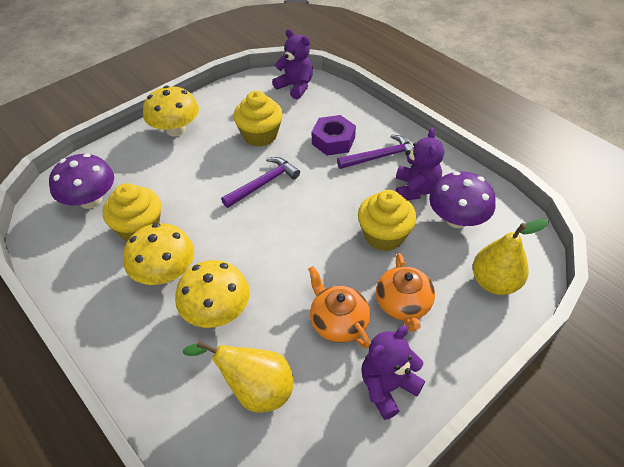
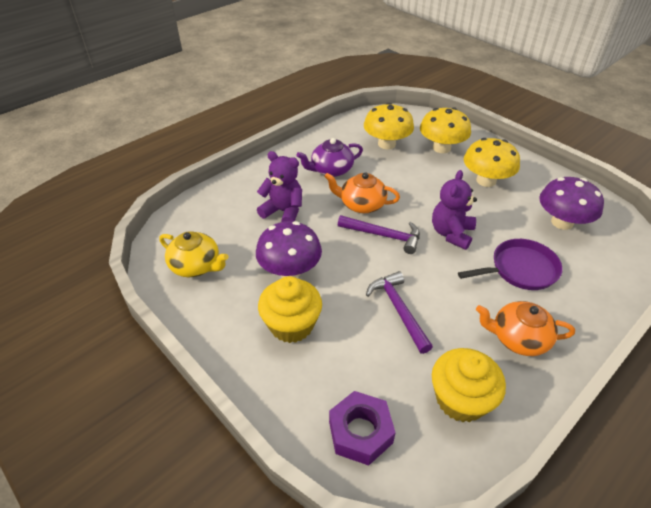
purple pan: 0 -> 1
purple teapot: 0 -> 1
purple teddy bear: 3 -> 2
yellow cupcake: 3 -> 2
yellow pear: 2 -> 0
yellow teapot: 0 -> 1

